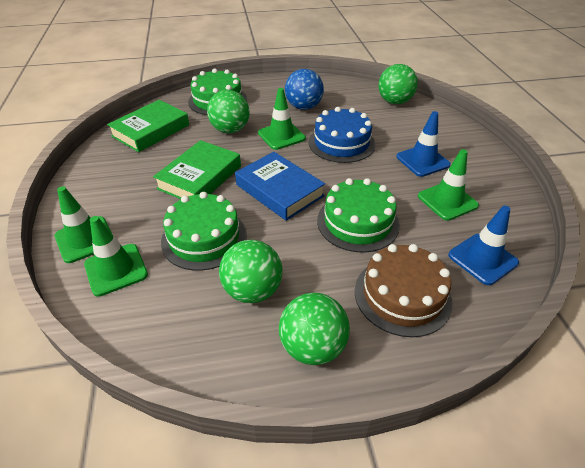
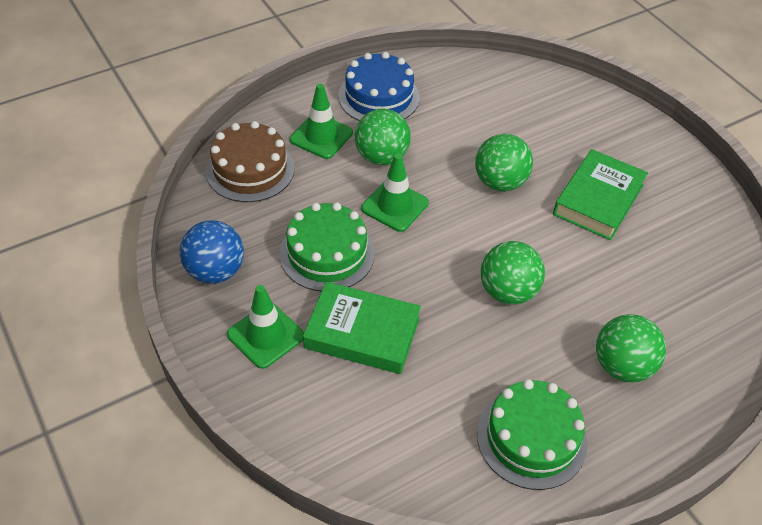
blue book: 1 -> 0
blue traffic cone: 2 -> 0
green cake: 3 -> 2
green traffic cone: 4 -> 3

